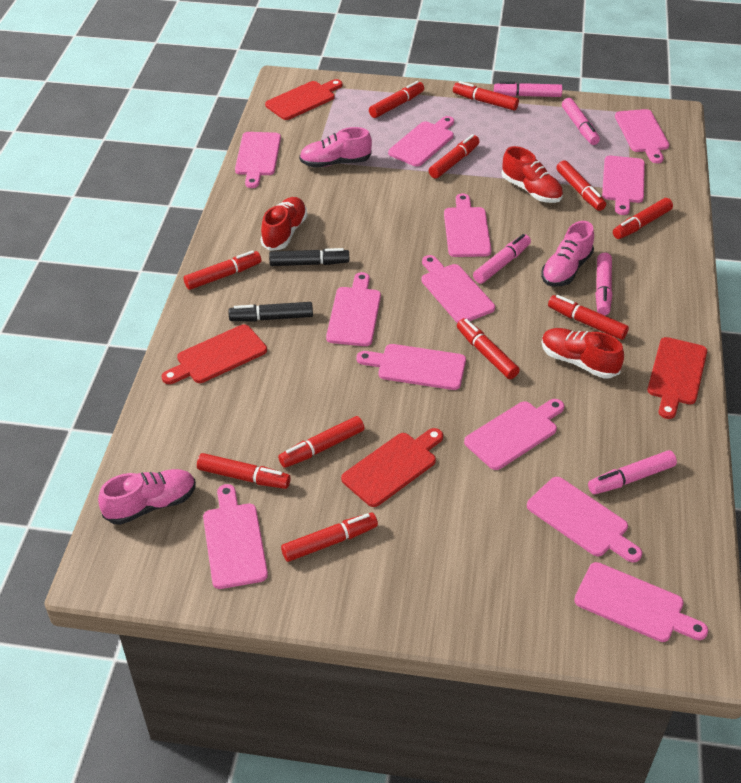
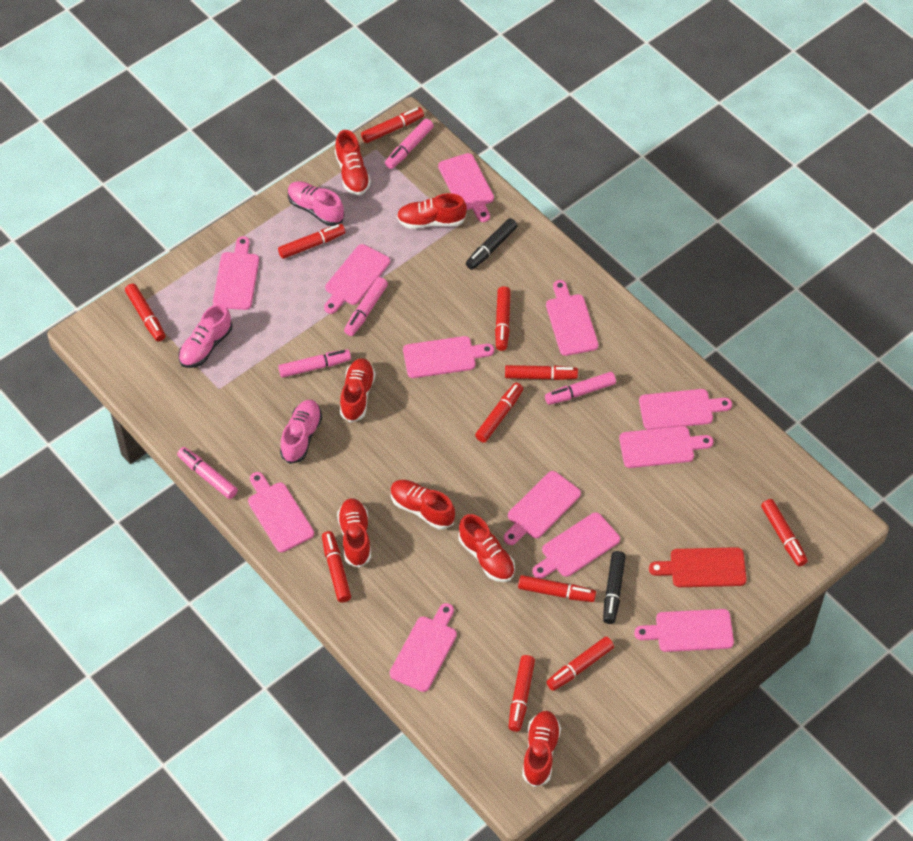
red cutting board: 4 -> 1
red shoe: 3 -> 7

